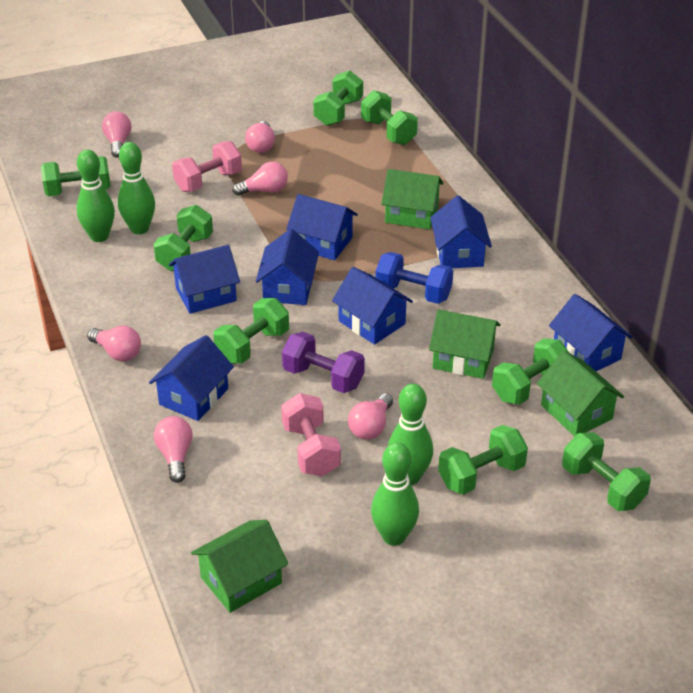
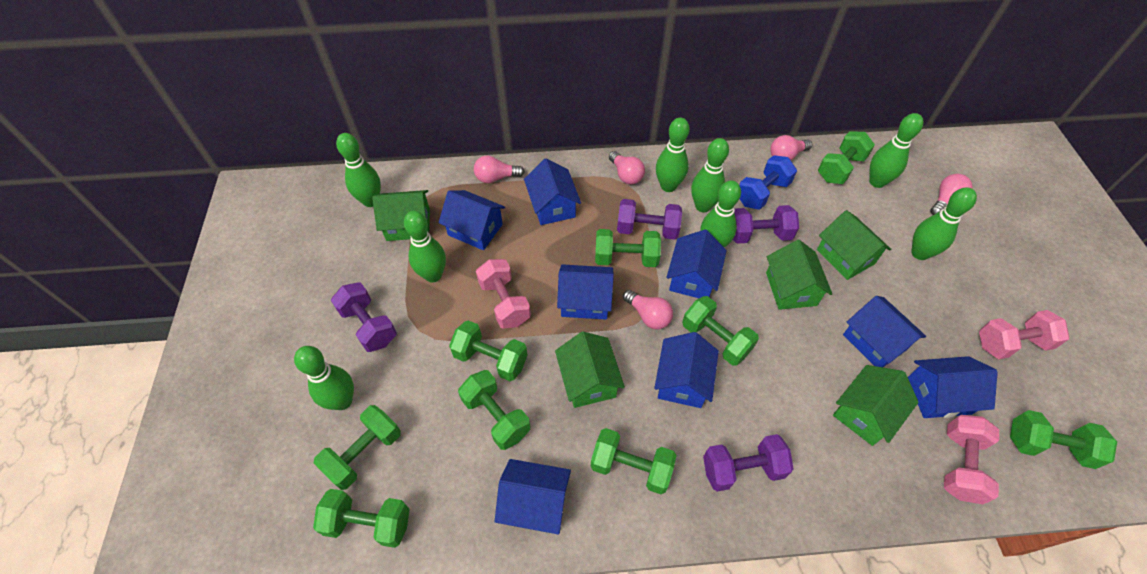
blue house: 7 -> 8
green bowling pin: 4 -> 8
green dumbbell: 8 -> 9
green house: 4 -> 5
pink dumbbell: 2 -> 3
pink light bulb: 6 -> 5
purple dumbbell: 1 -> 4

